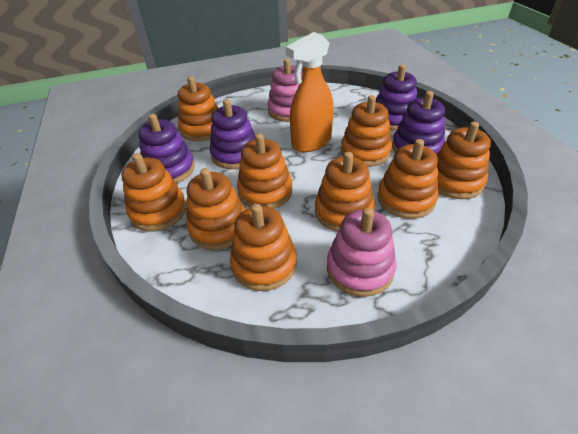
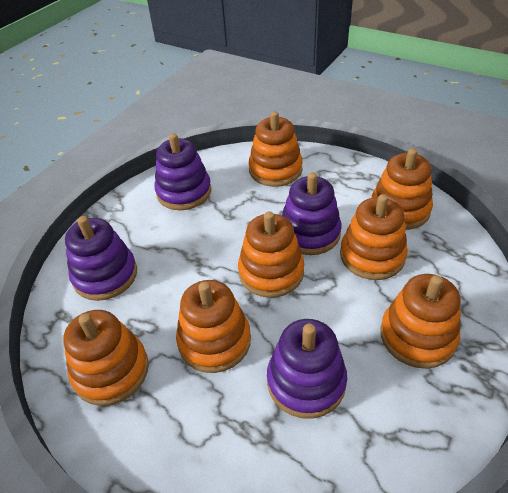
orange spray bottle: 1 -> 0
orange stacking toy: 9 -> 7
pink stacking toy: 2 -> 0

